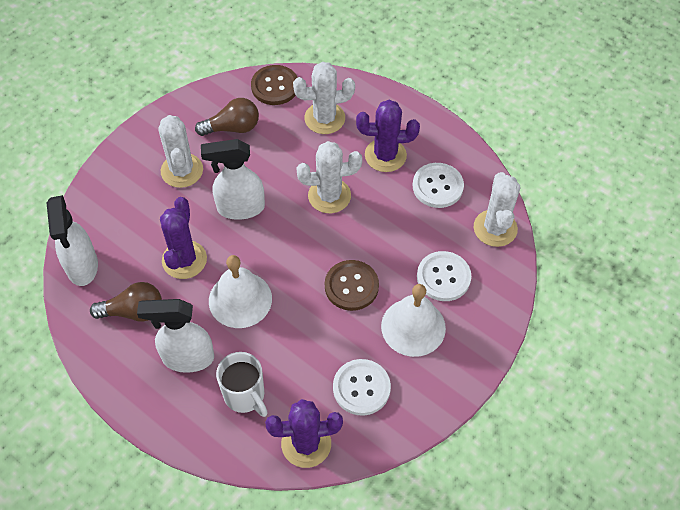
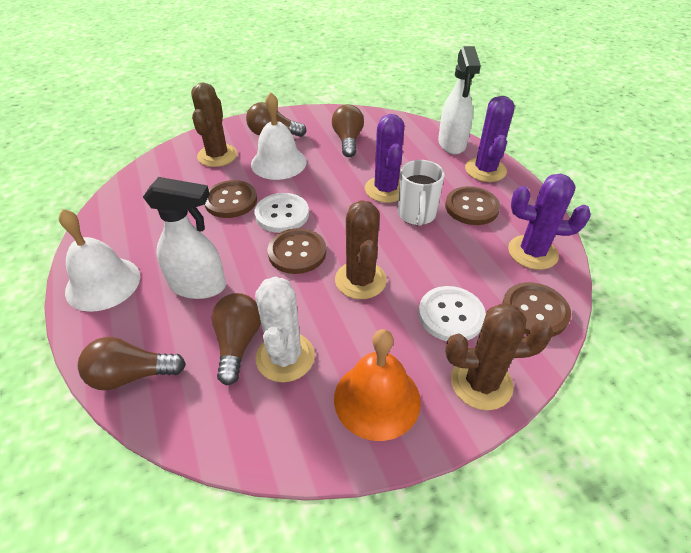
brown button: 2 -> 4
brown cactus: 0 -> 3
brown light bulb: 2 -> 4
orange bell: 0 -> 1
white button: 3 -> 2
white cactus: 4 -> 1
white spray bottle: 3 -> 2

